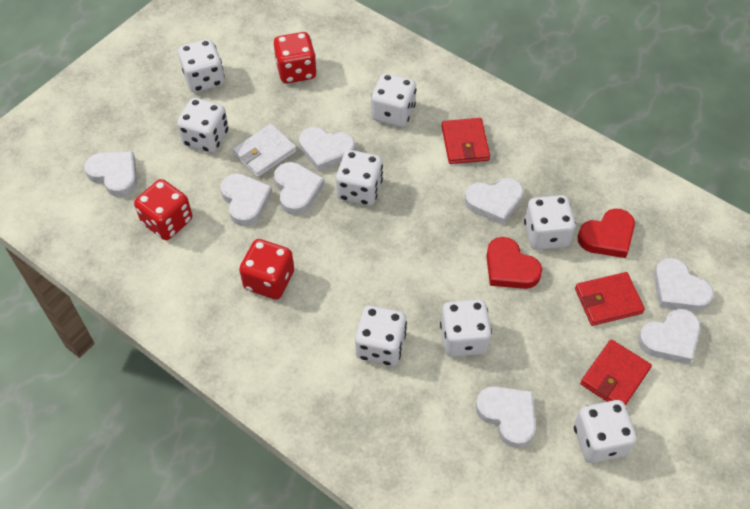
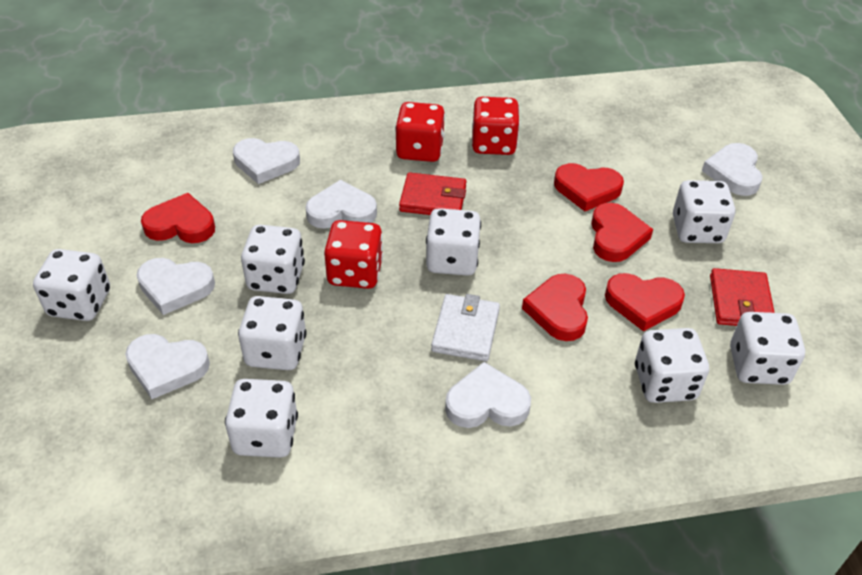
red heart: 2 -> 5
red wallet: 3 -> 2
white heart: 8 -> 6

